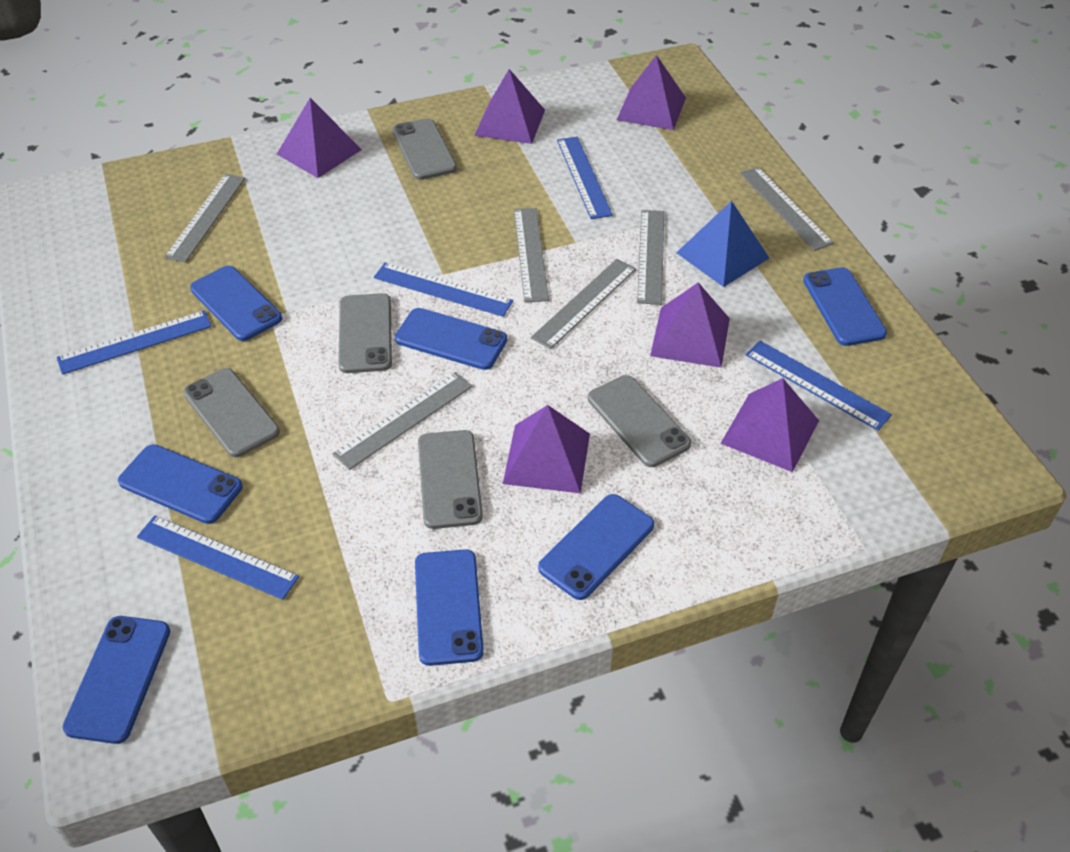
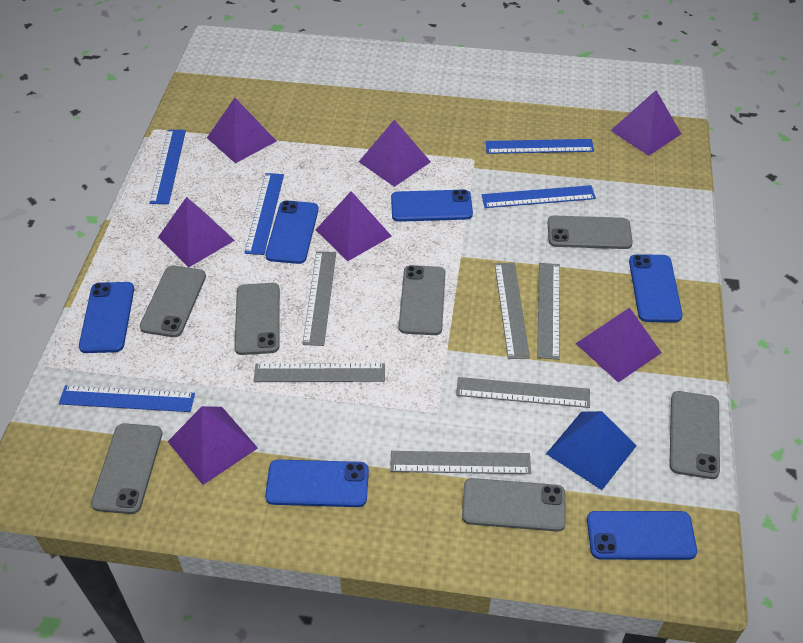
blue phone: 7 -> 6
grey phone: 5 -> 7
purple pyramid: 6 -> 7

